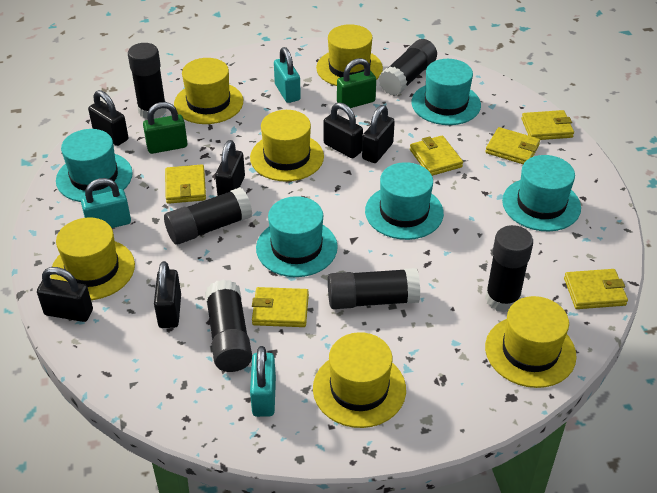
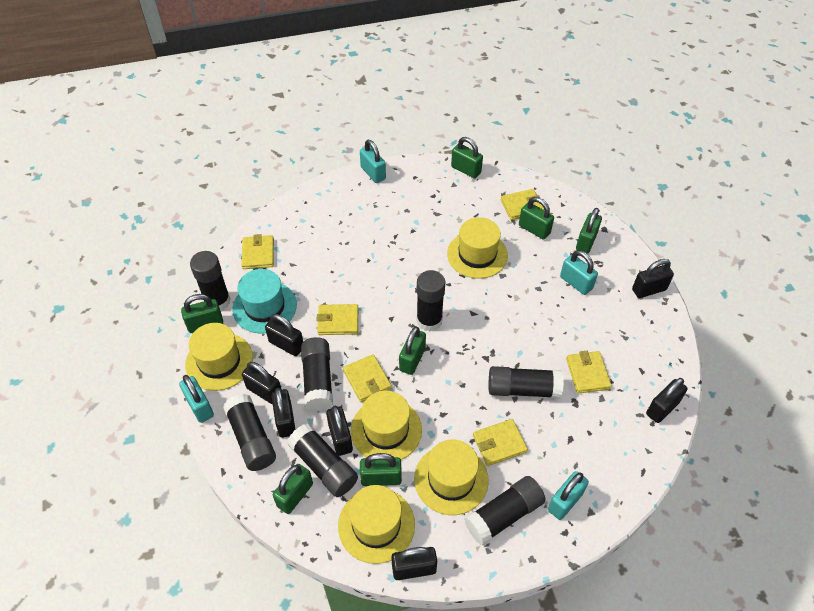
black glue stick: 6 -> 7
black padlock: 6 -> 7
green padlock: 2 -> 7
turquoise hat: 5 -> 1
turquoise padlock: 3 -> 4
yellow hat: 6 -> 5

